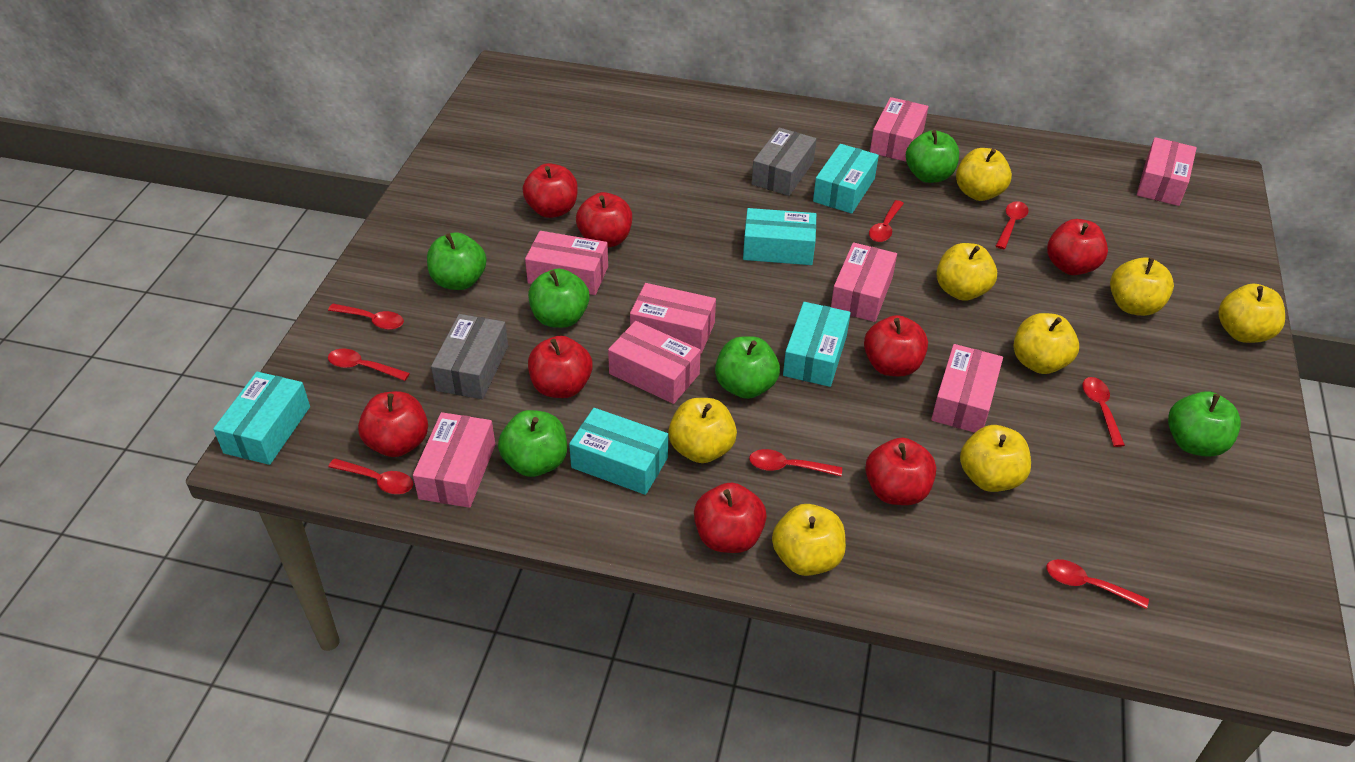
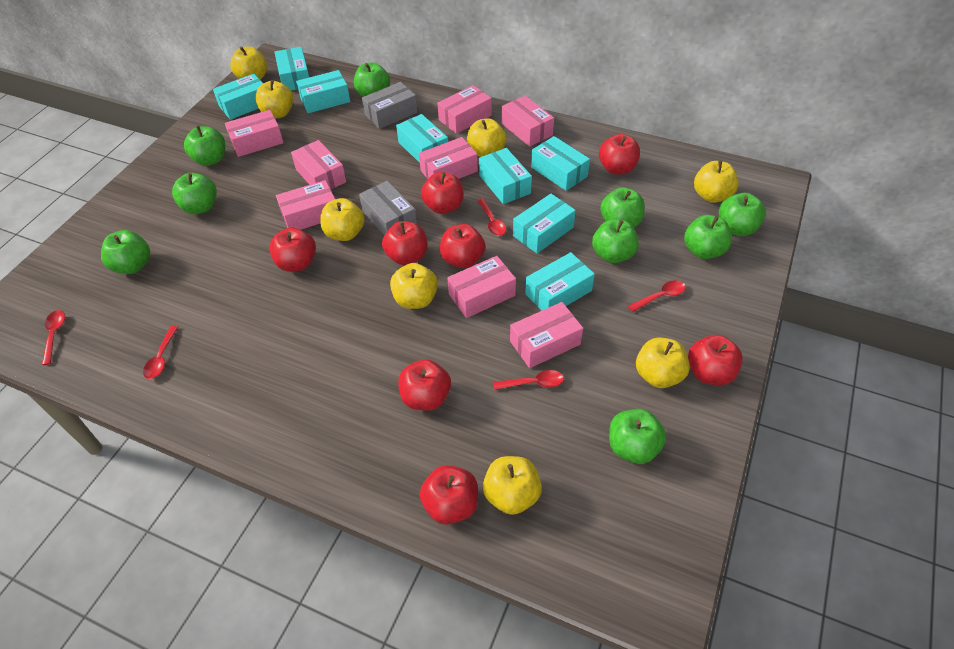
green apple: 6 -> 9
red spoon: 8 -> 5
turquoise box: 5 -> 8

